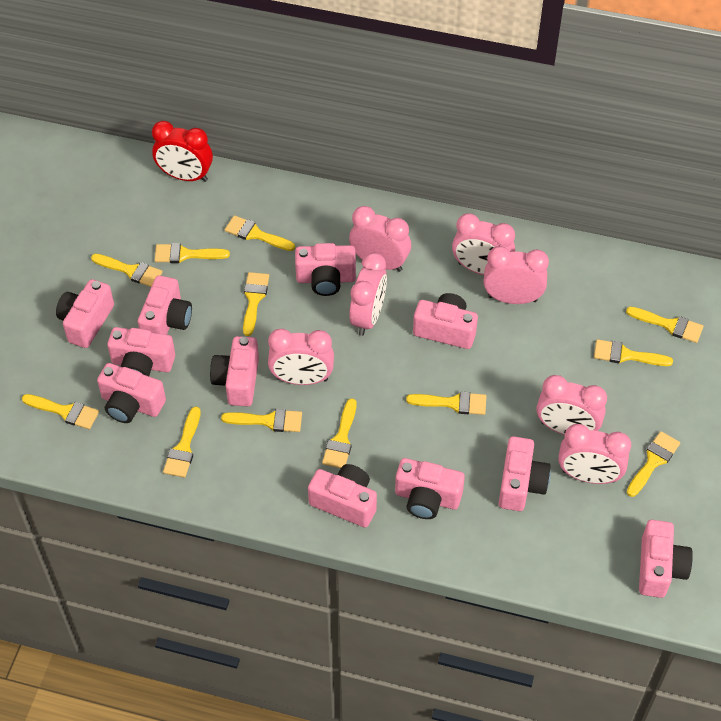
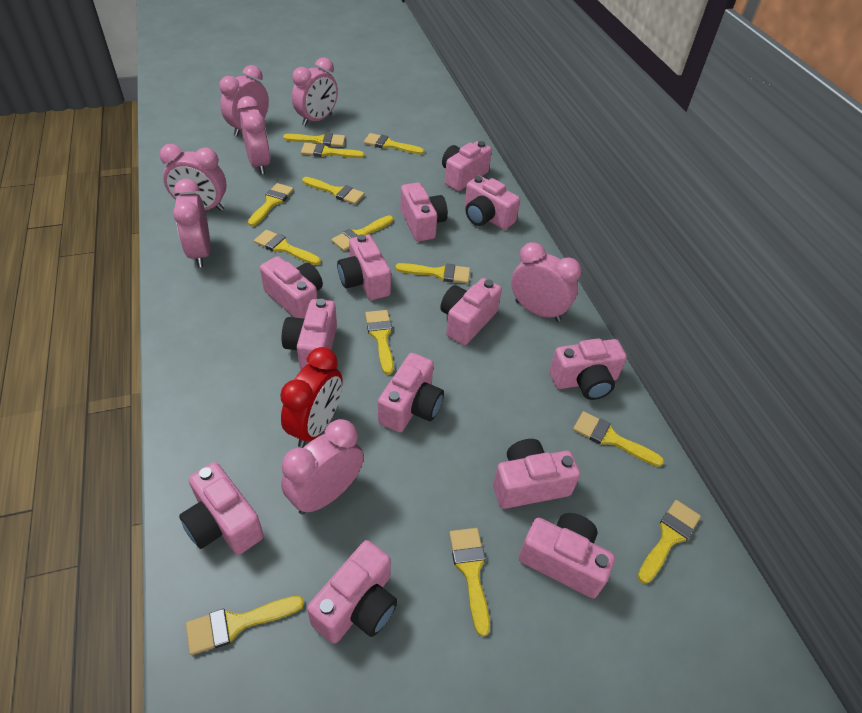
pink camera: 11 -> 13
yellow brush: 12 -> 13

